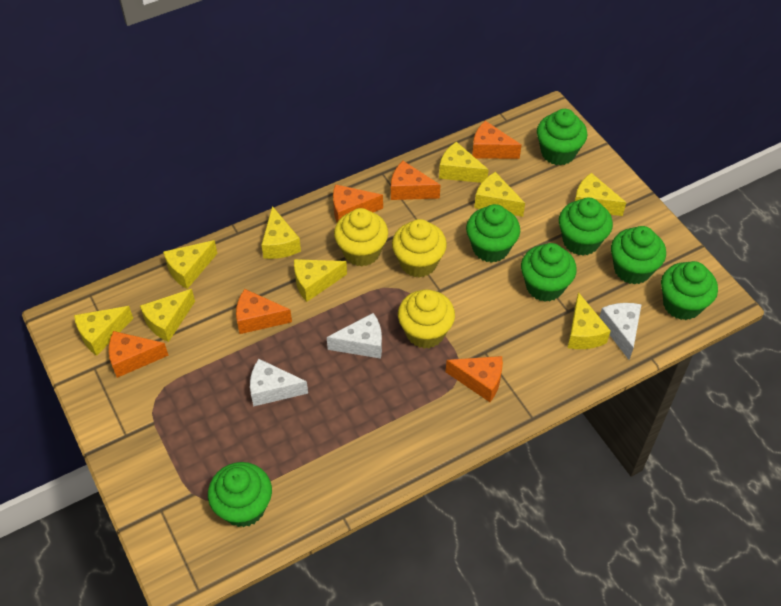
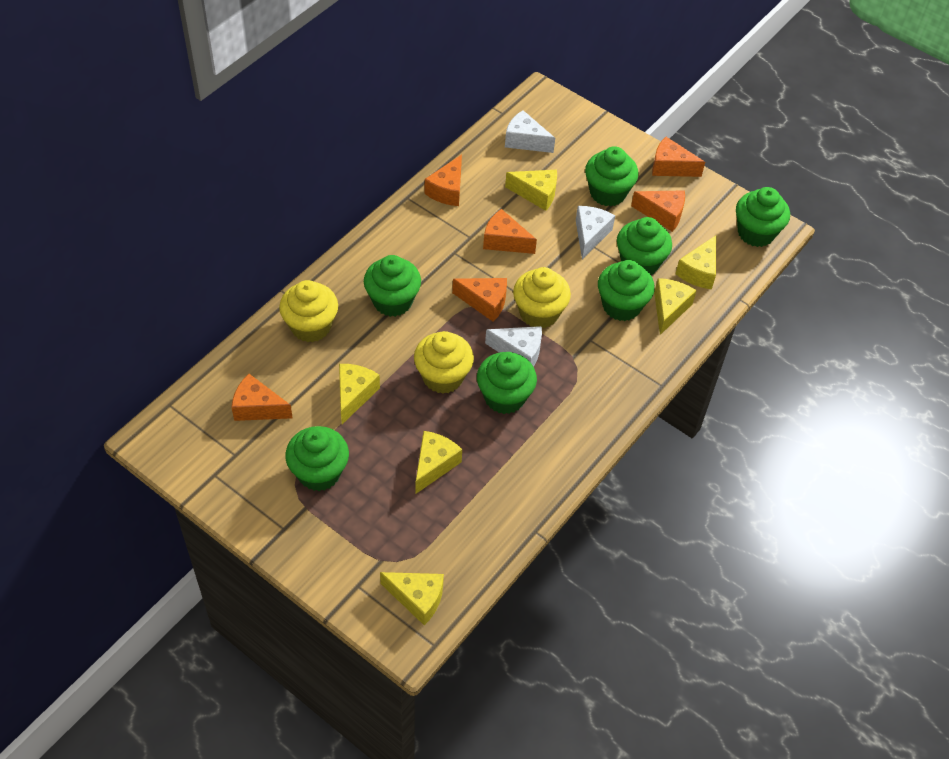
yellow cheese: 9 -> 6

